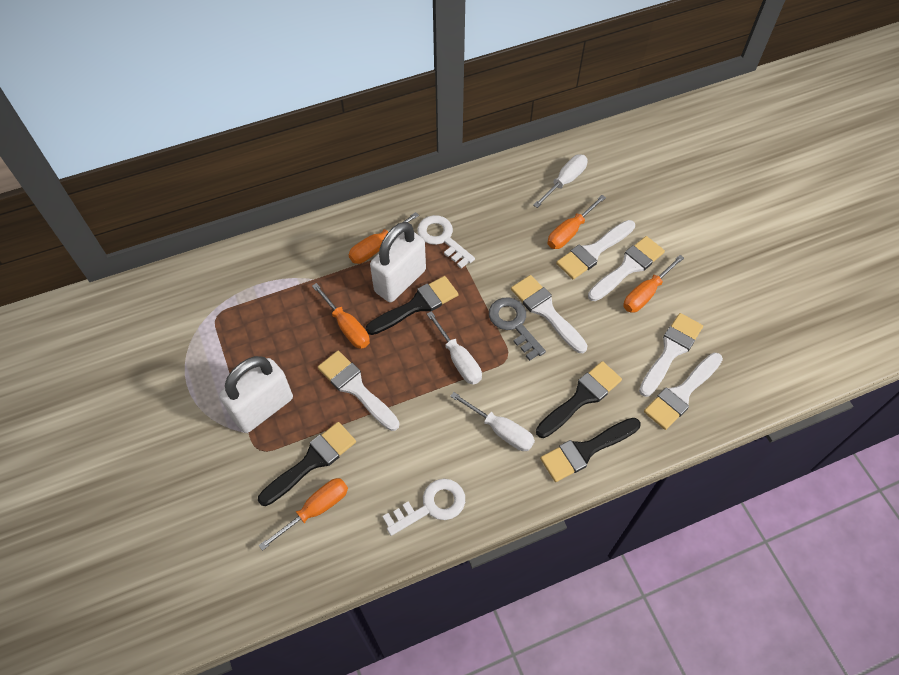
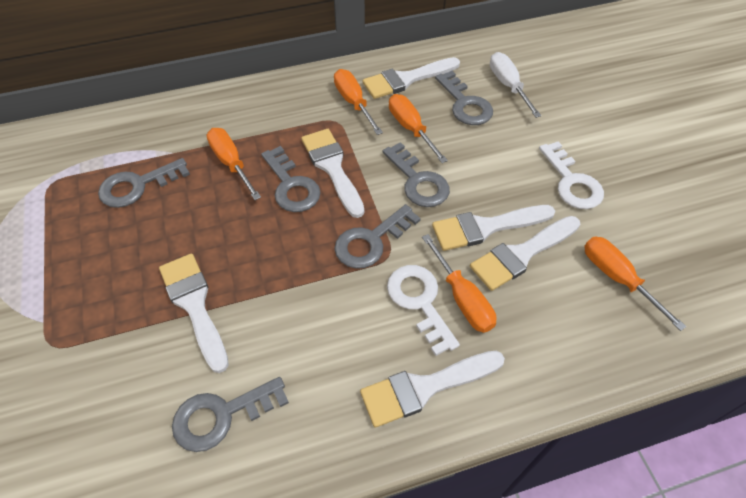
black brush: 4 -> 0
grey key: 1 -> 6
white padlock: 2 -> 0
white screwdriver: 3 -> 1

